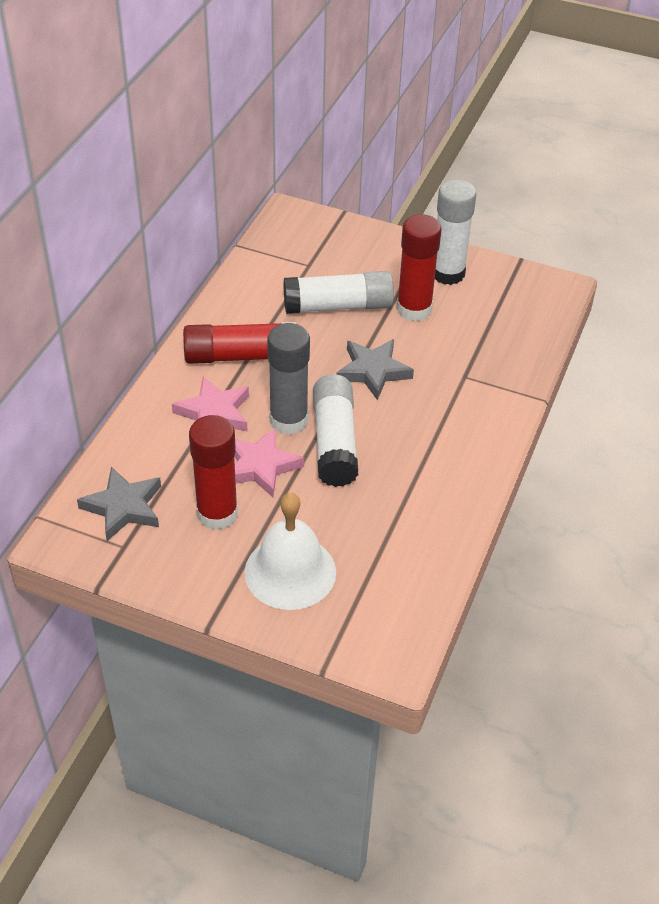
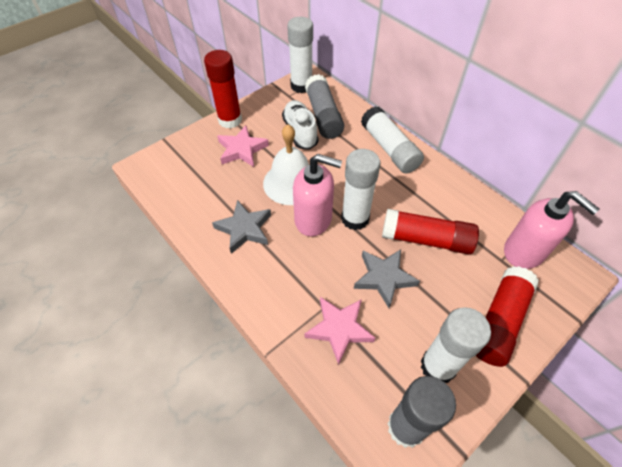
grey glue stick: 1 -> 2
pink soap dispenser: 0 -> 2
white glue stick: 3 -> 4
white shoe: 0 -> 1

